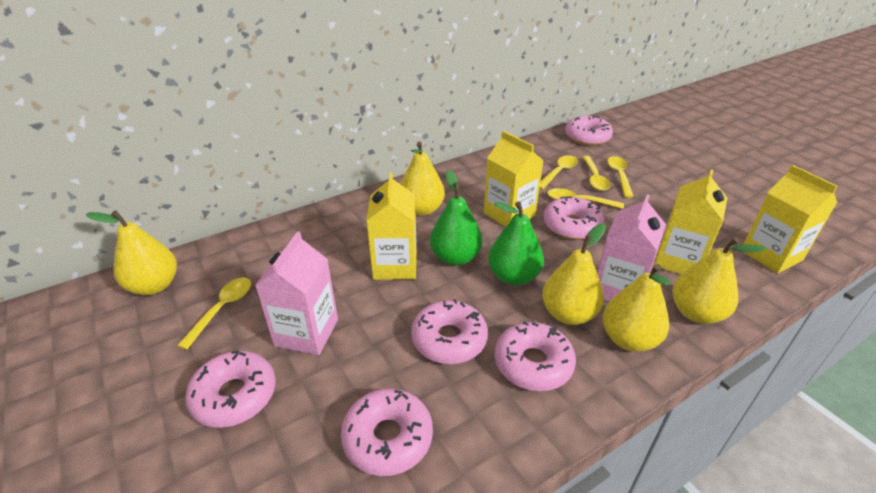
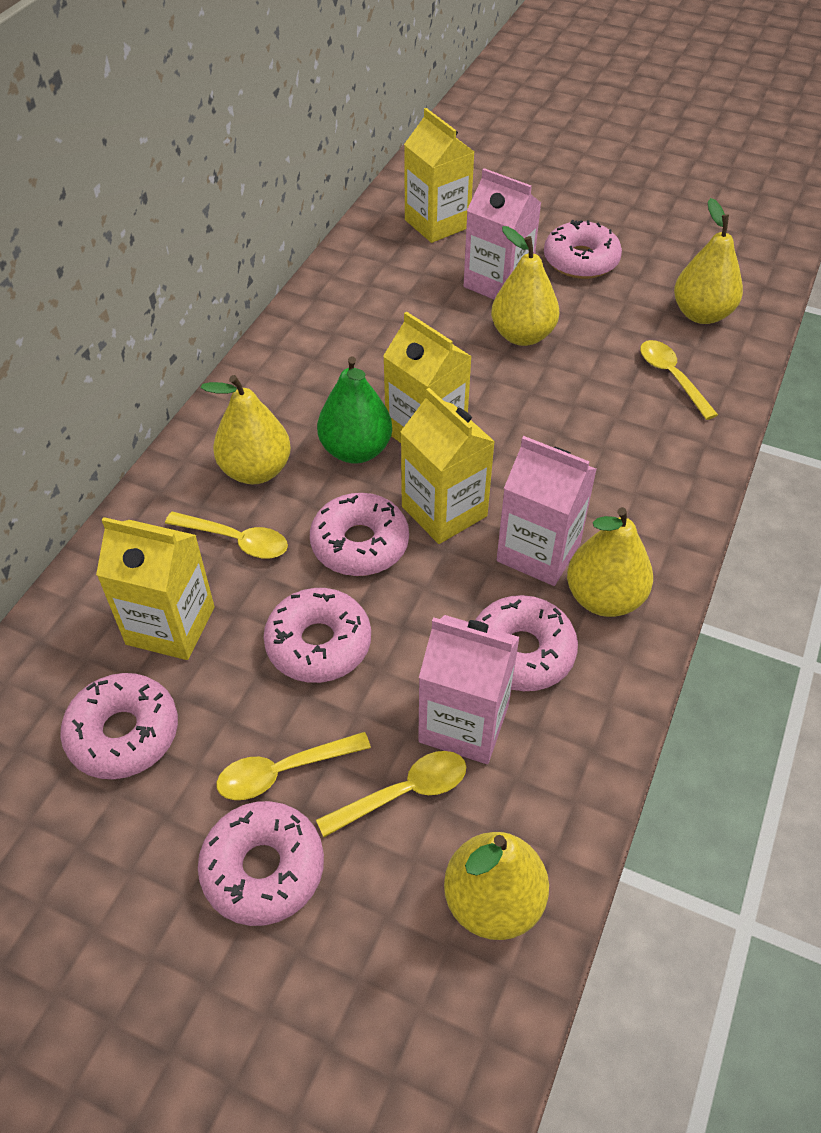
green pear: 2 -> 1
pink carton: 2 -> 3
yellow spoon: 5 -> 4

